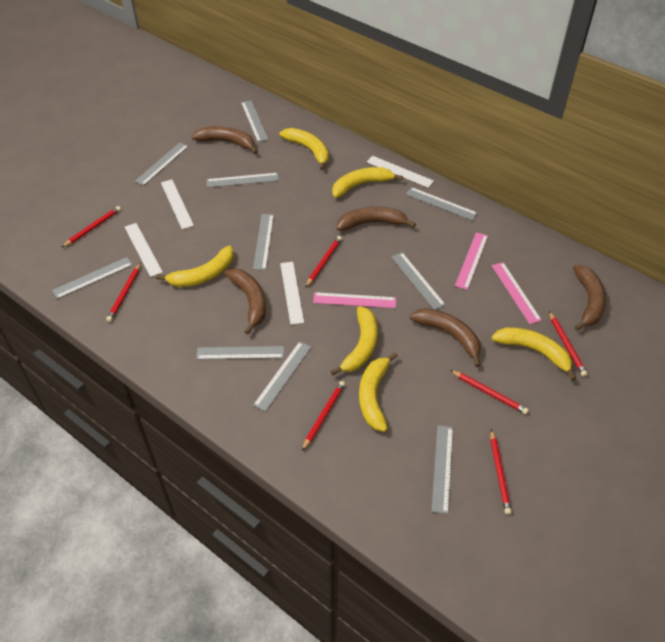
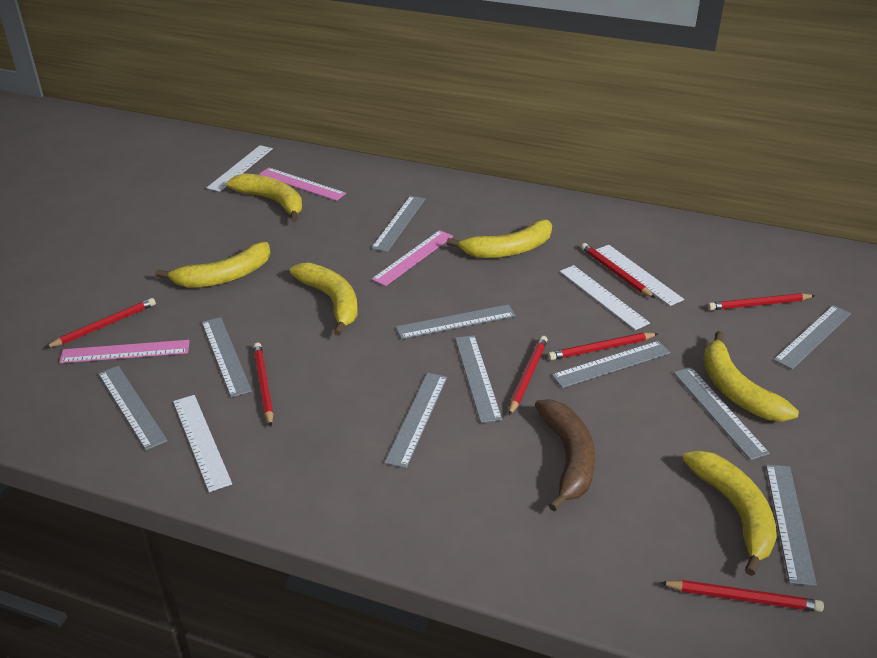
brown banana: 5 -> 1

